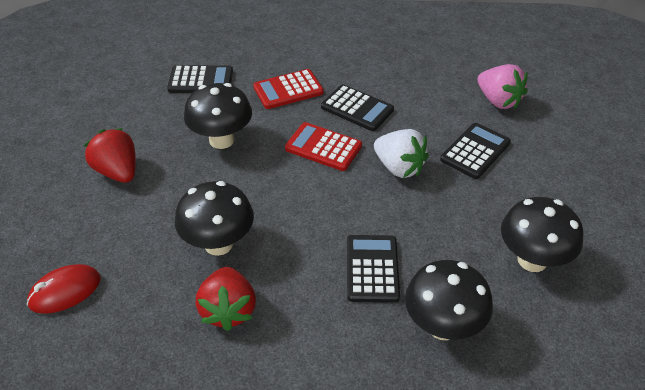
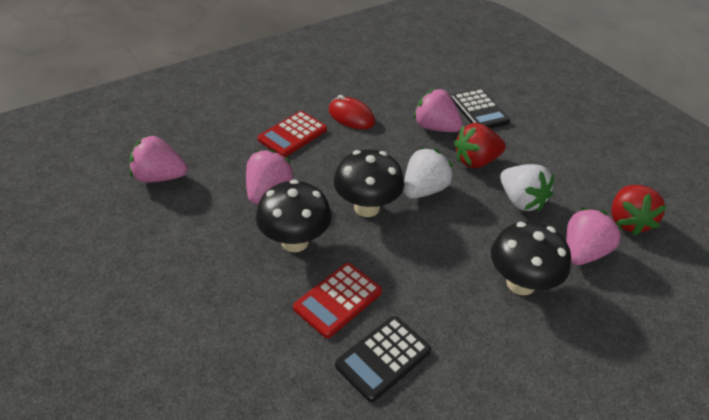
black calculator: 4 -> 2
black mushroom: 4 -> 3
pink strawberry: 1 -> 4
white strawberry: 1 -> 2

